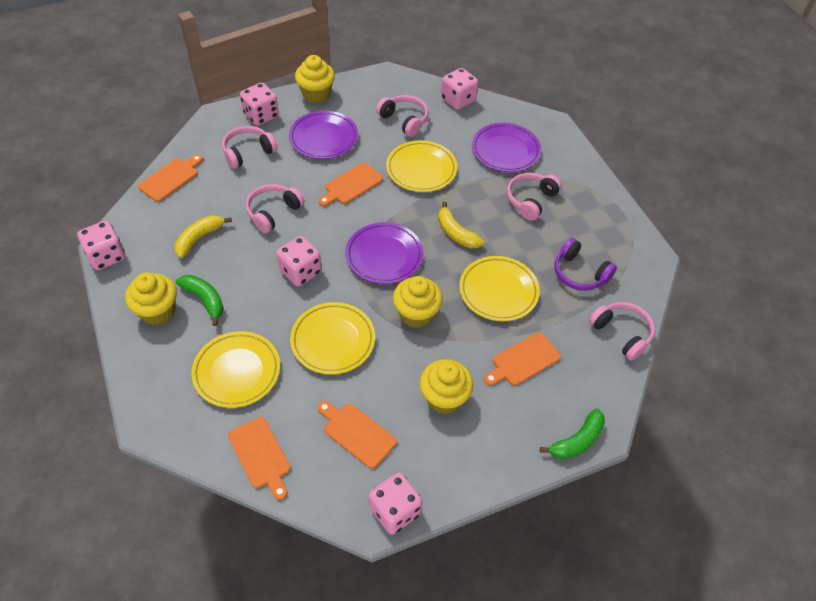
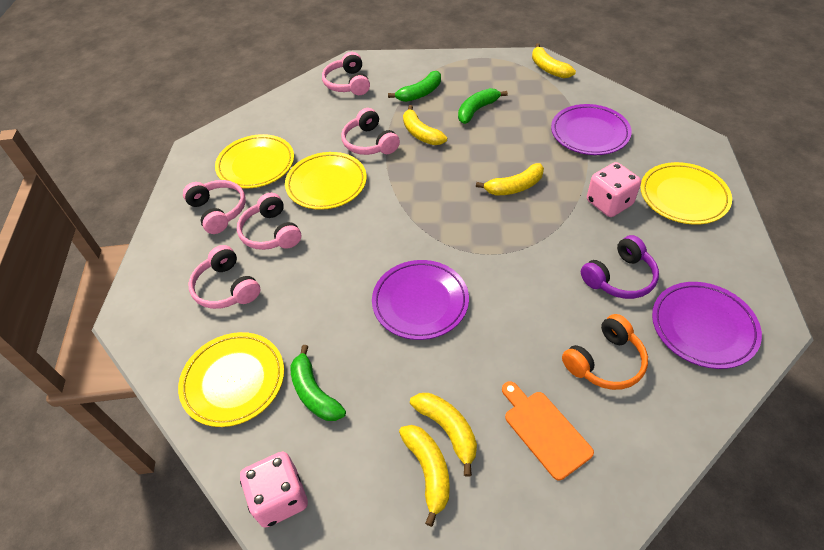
green banana: 2 -> 3
orange cutting board: 5 -> 1
orange headphones: 0 -> 1
pink dice: 5 -> 2
yellow banana: 2 -> 5
yellow cupcake: 4 -> 0

